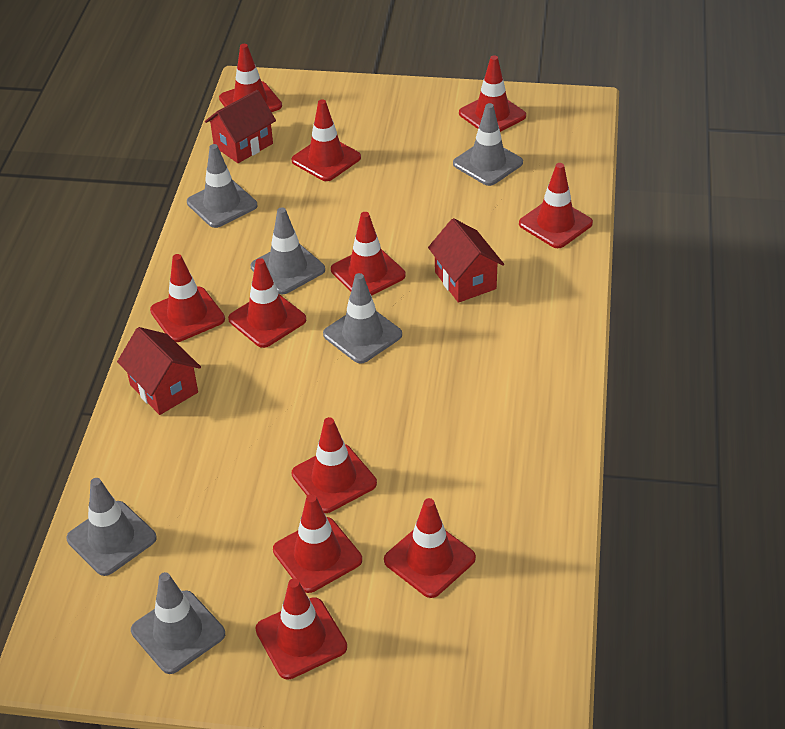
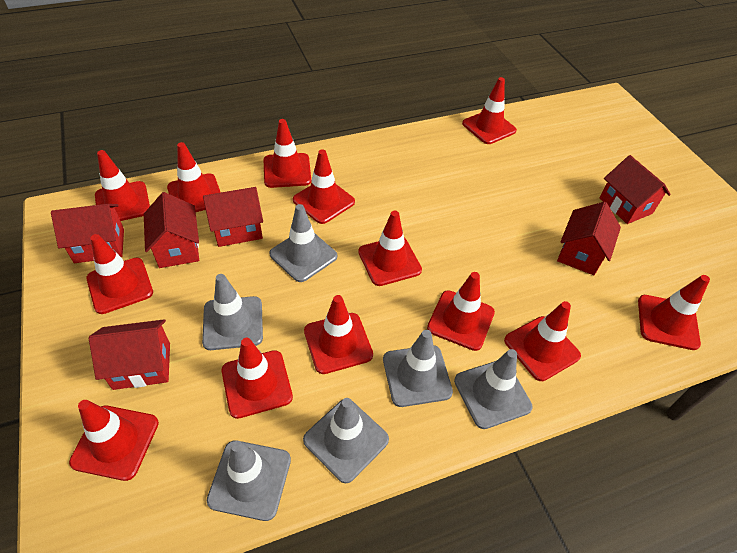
red house: 3 -> 6
red traffic cone: 11 -> 13

